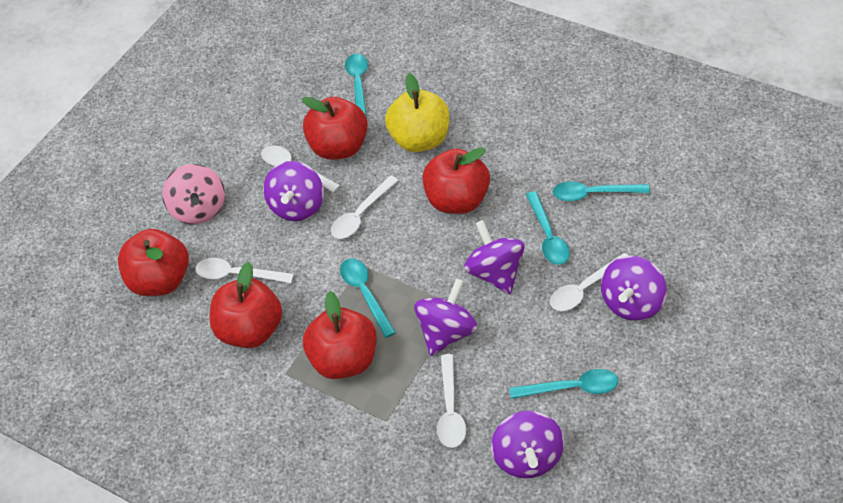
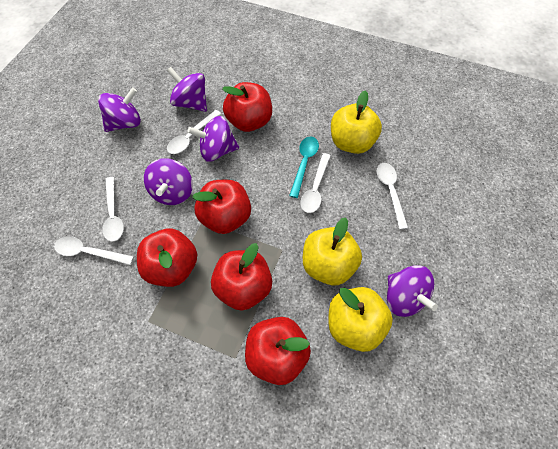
pink spinning top: 1 -> 0
turquoise spoon: 5 -> 1
yellow apple: 1 -> 3

